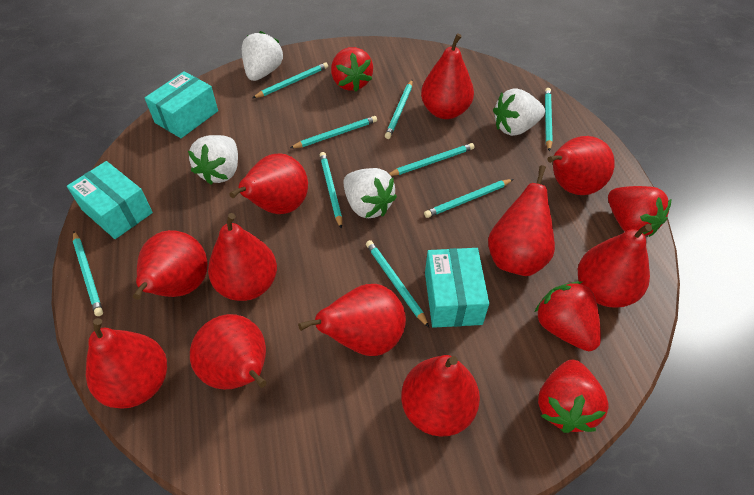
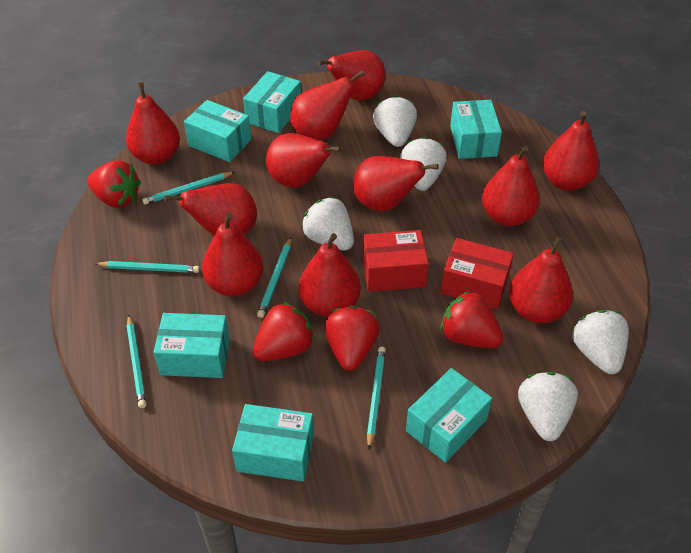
red box: 0 -> 2
turquoise box: 3 -> 6
turquoise pencil: 9 -> 5
white strawberry: 4 -> 5

